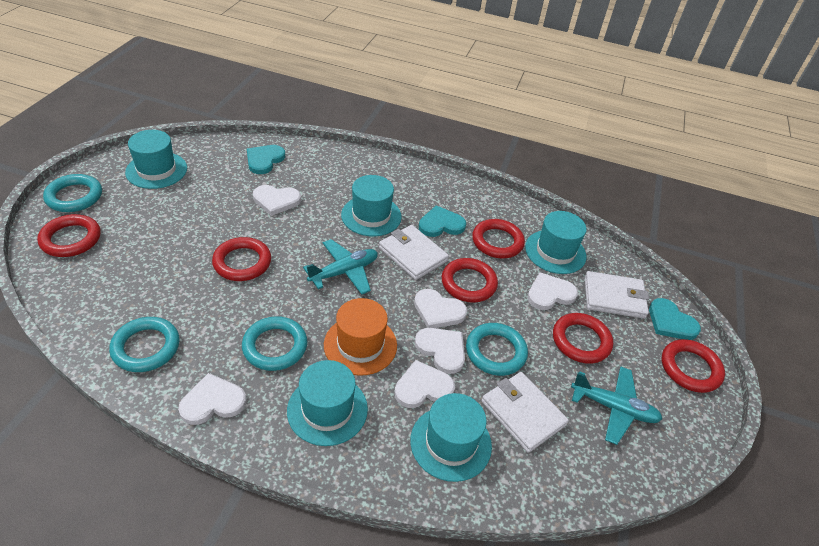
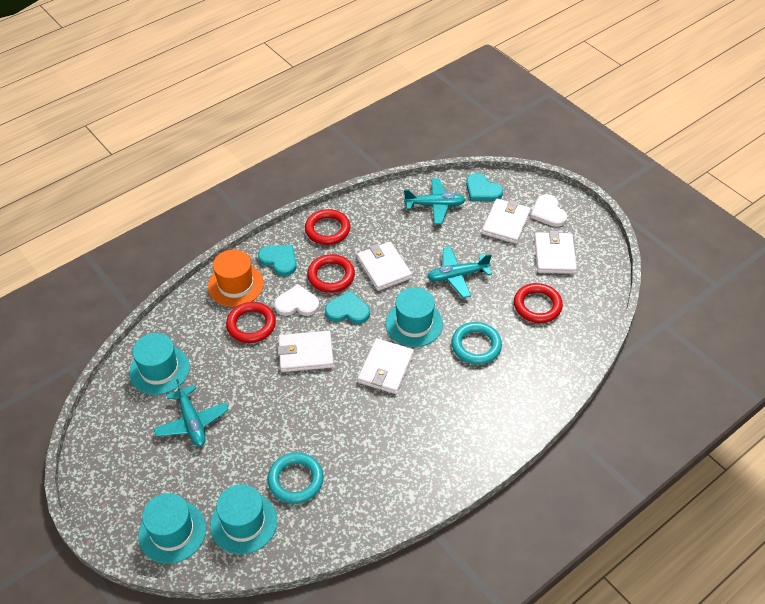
red ring: 6 -> 4
turquoise hat: 5 -> 4
turquoise plane: 2 -> 3
turquoise ring: 4 -> 2
white heart: 6 -> 2
white wallet: 3 -> 5

